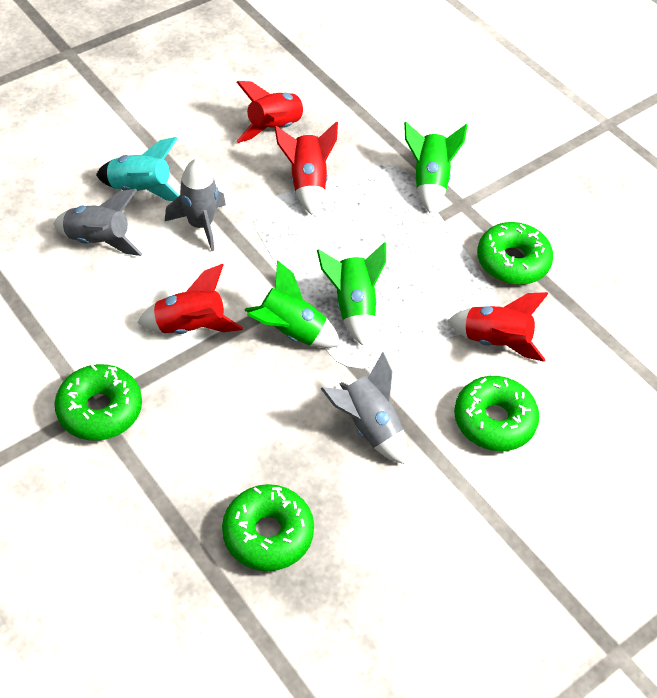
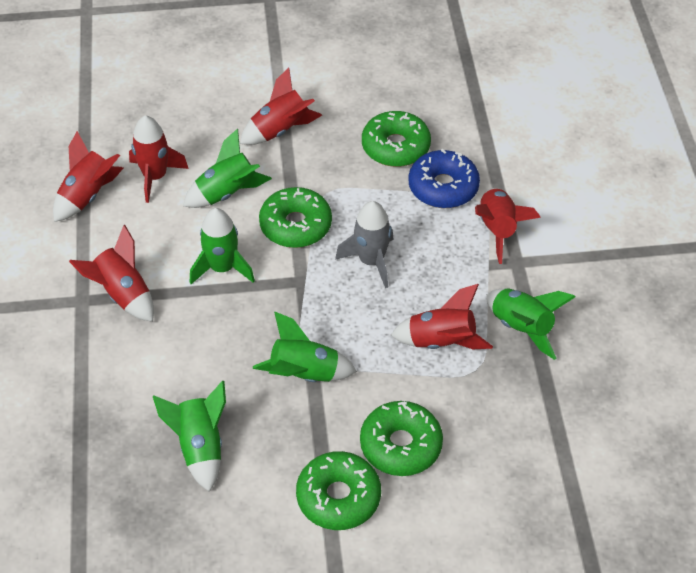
blue donut: 0 -> 1
green rocket: 3 -> 5
grey rocket: 3 -> 1
red rocket: 4 -> 6
turquoise rocket: 1 -> 0

